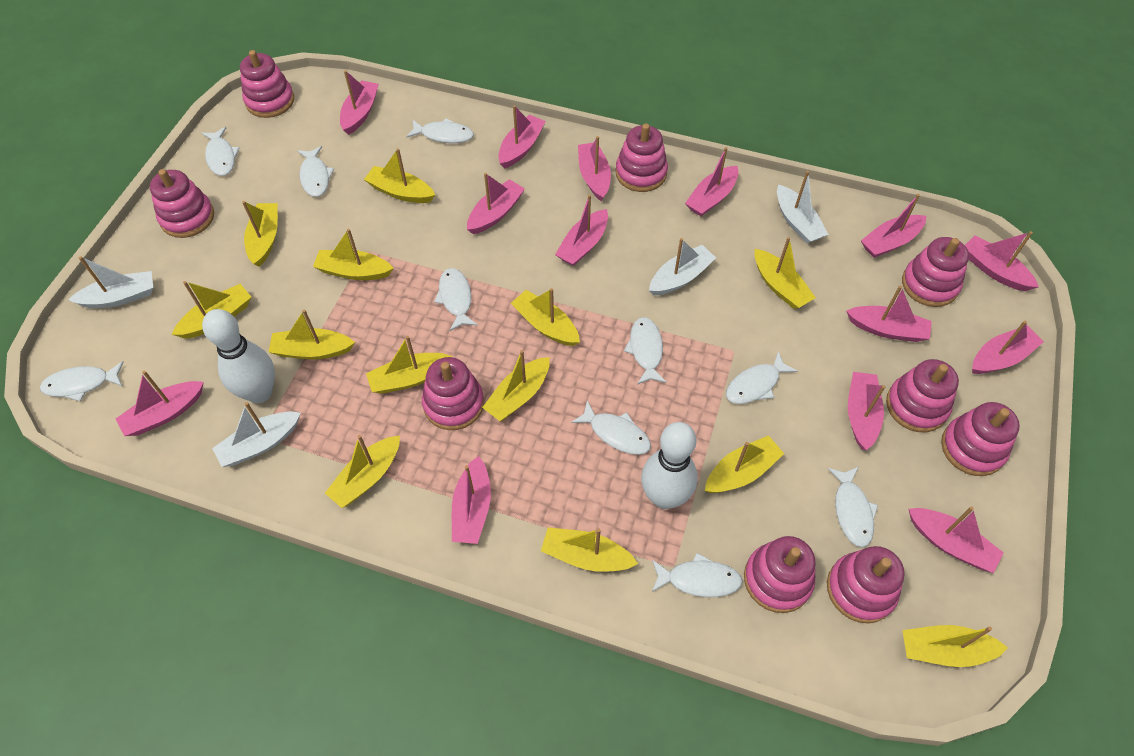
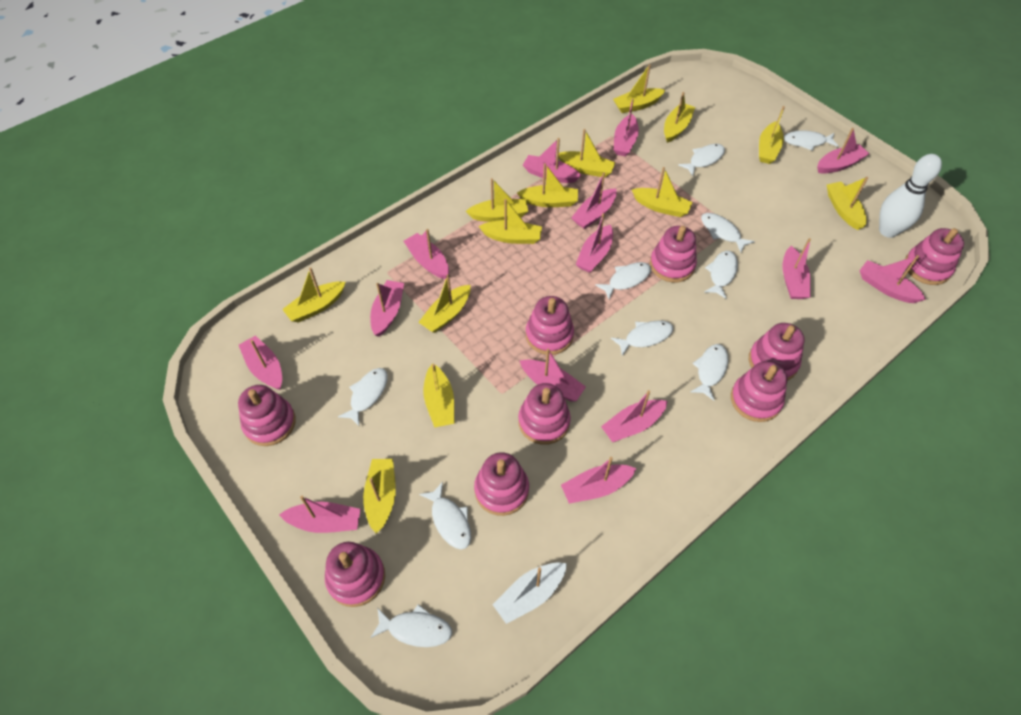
white boat: 4 -> 1
white bowling pin: 2 -> 1

